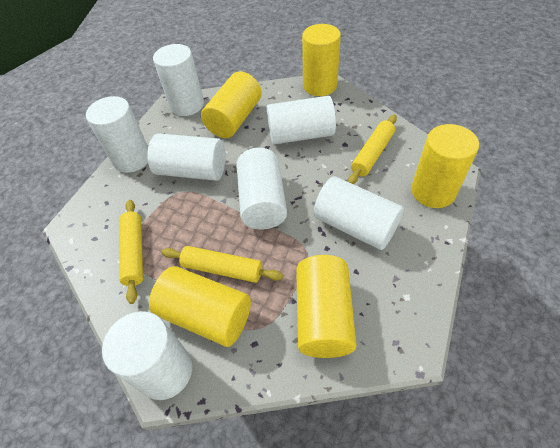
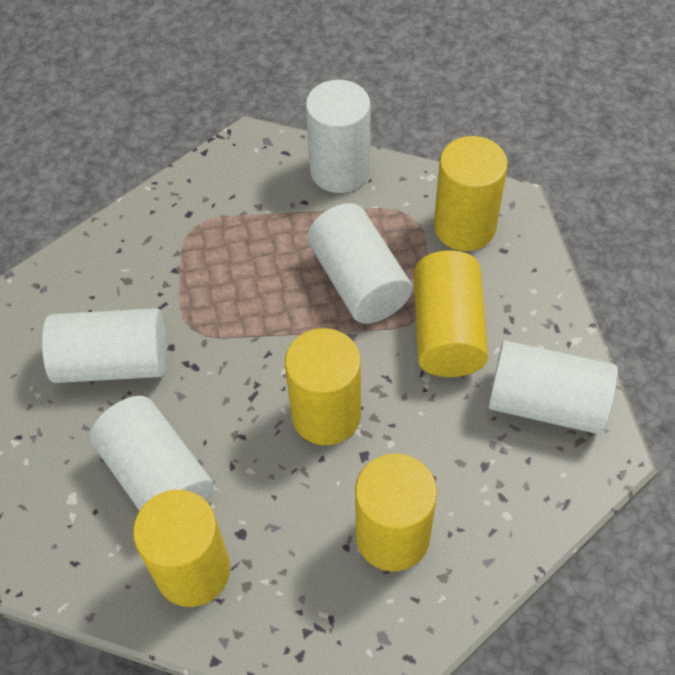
white cylinder: 7 -> 5
yellow rolling pin: 3 -> 0

